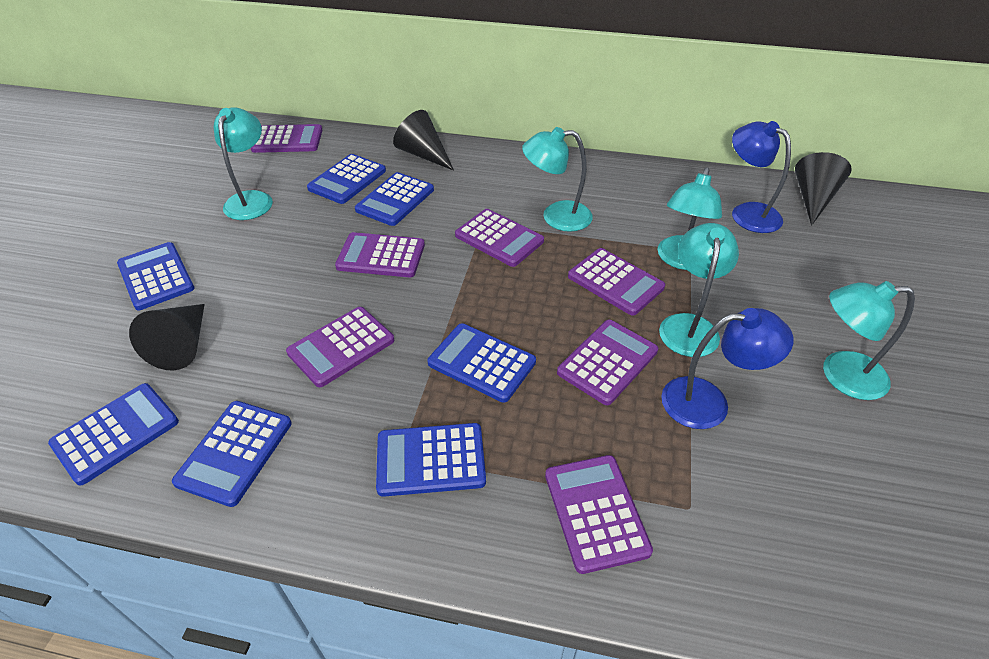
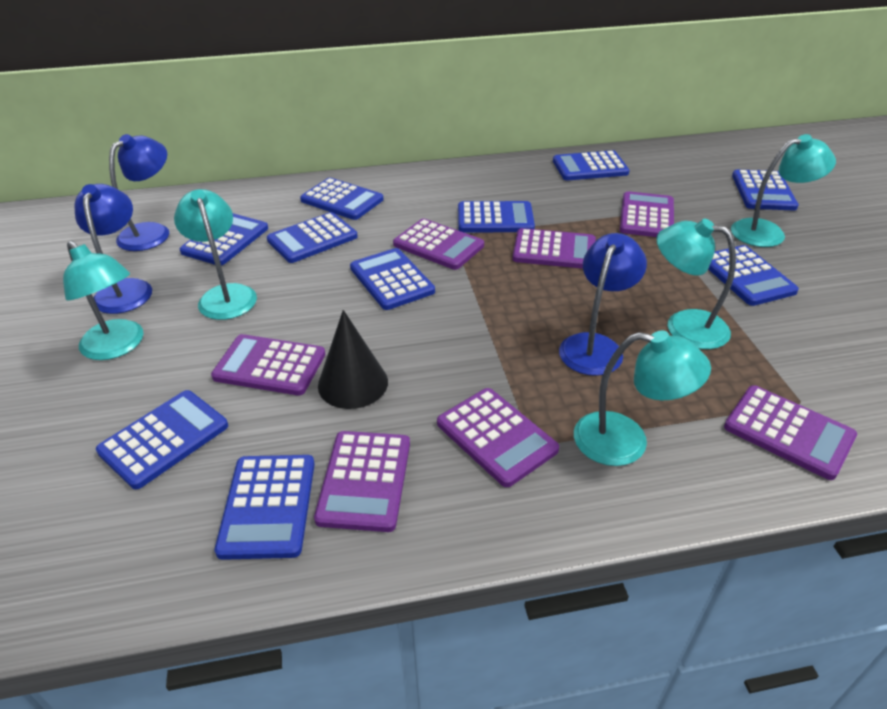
black cone: 3 -> 1
blue calculator: 7 -> 10
blue lamp: 2 -> 3

